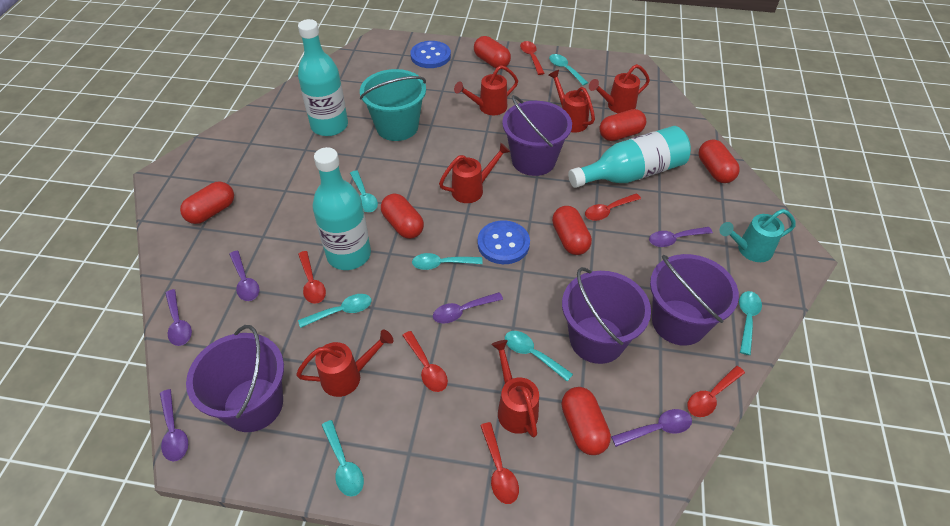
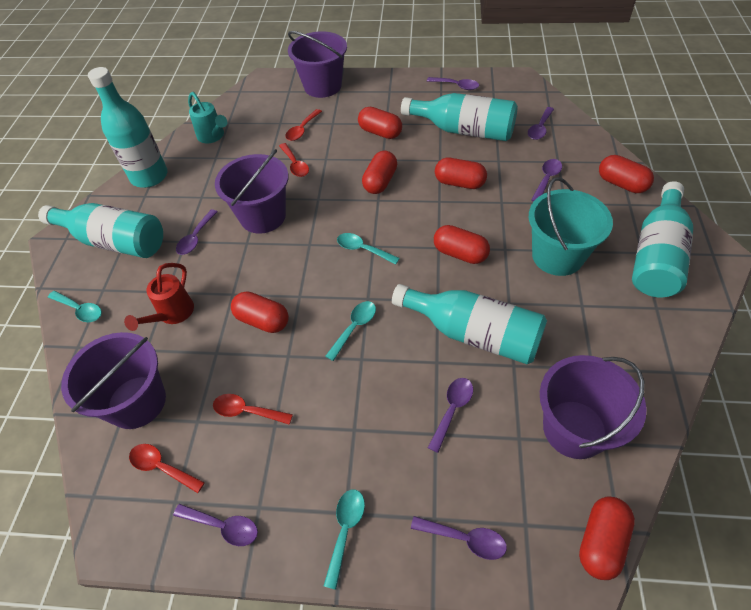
blue button: 2 -> 0
purple spoon: 6 -> 7
red spoon: 6 -> 4
red watering can: 6 -> 1
turquoise bottle: 3 -> 5
turquoise spoon: 7 -> 4

